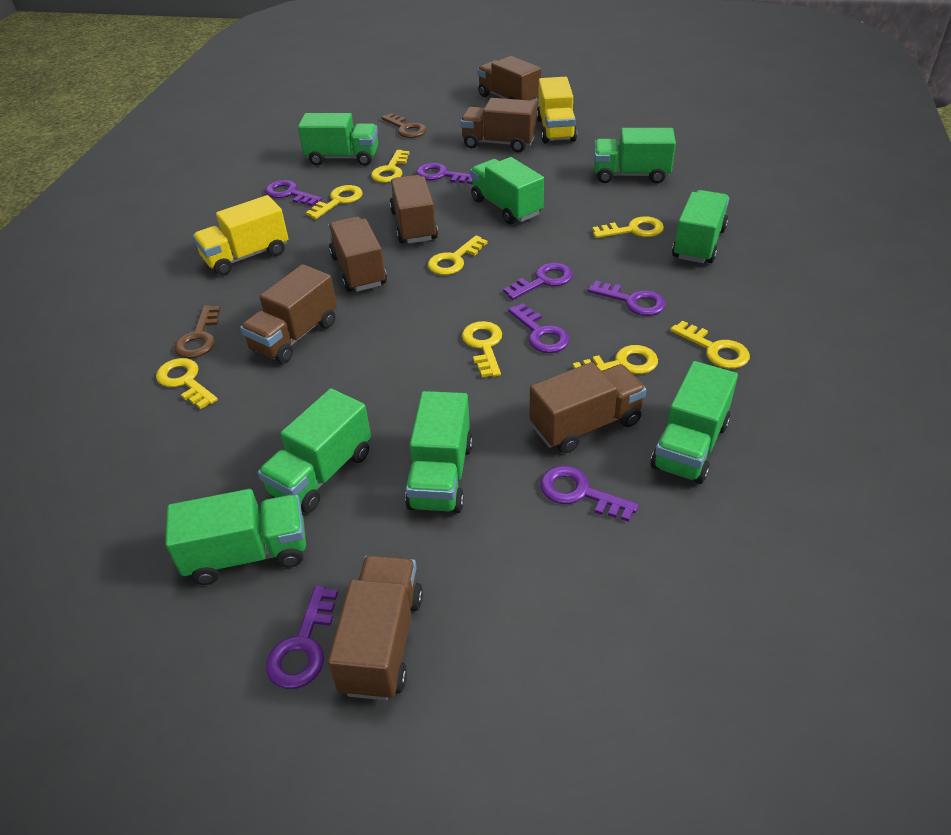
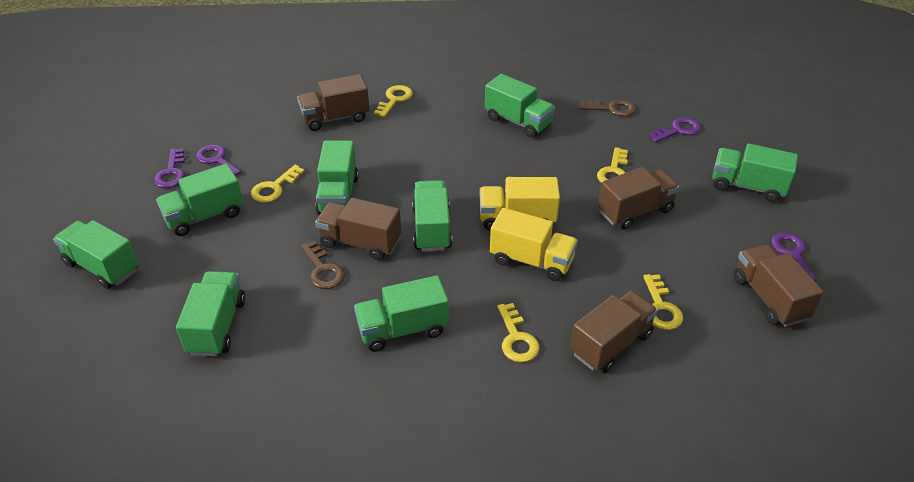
brown truck: 7 -> 5
purple key: 7 -> 4
yellow key: 8 -> 5

